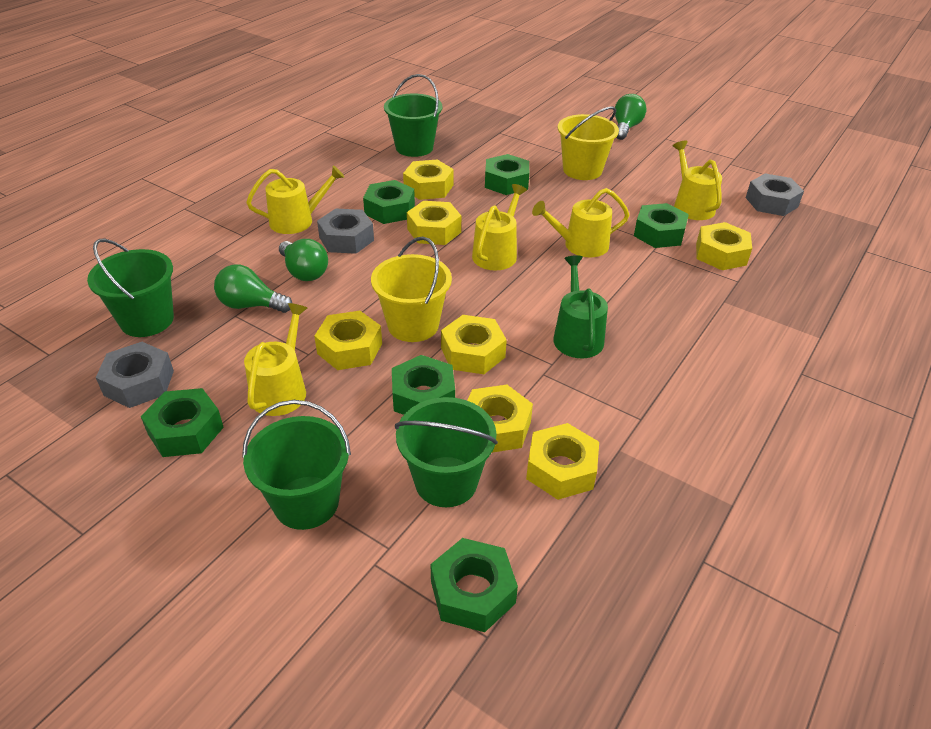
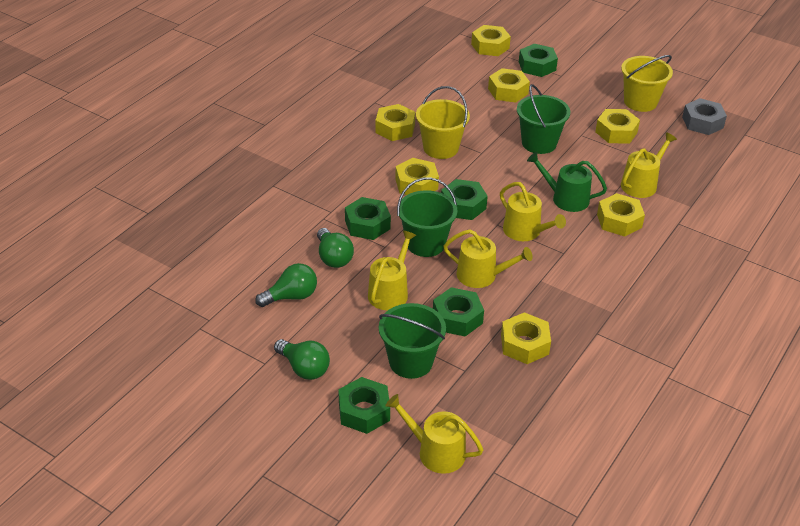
green bucket: 4 -> 3
green nut: 6 -> 5
grey nut: 3 -> 1

